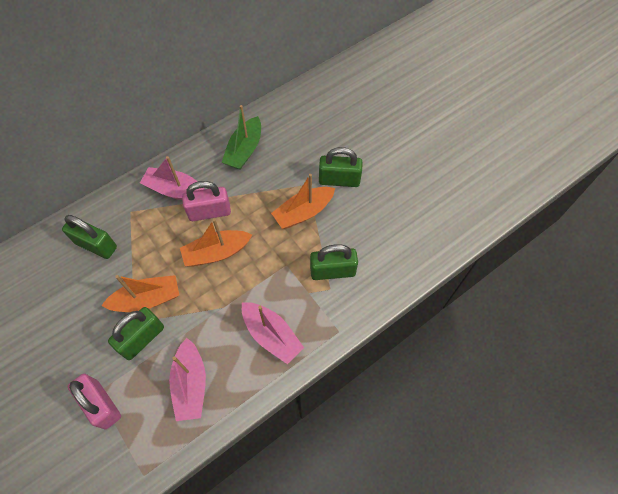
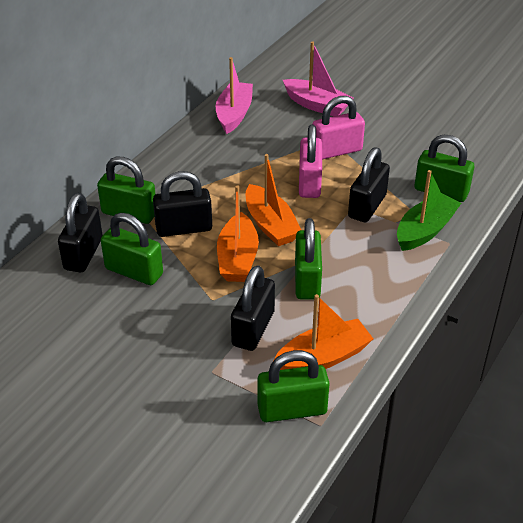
black padlock: 0 -> 4
green padlock: 4 -> 5
pink boat: 3 -> 2

